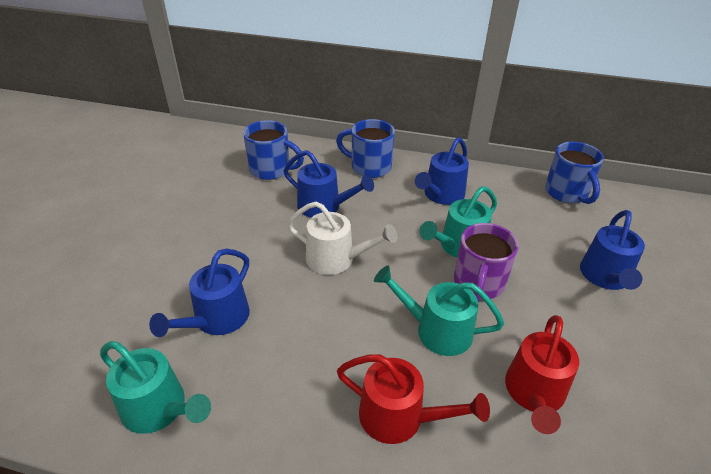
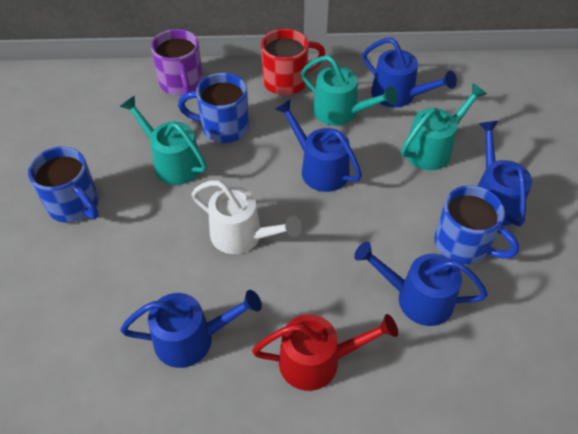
blue watering can: 4 -> 5
red mug: 0 -> 1
red watering can: 2 -> 1

